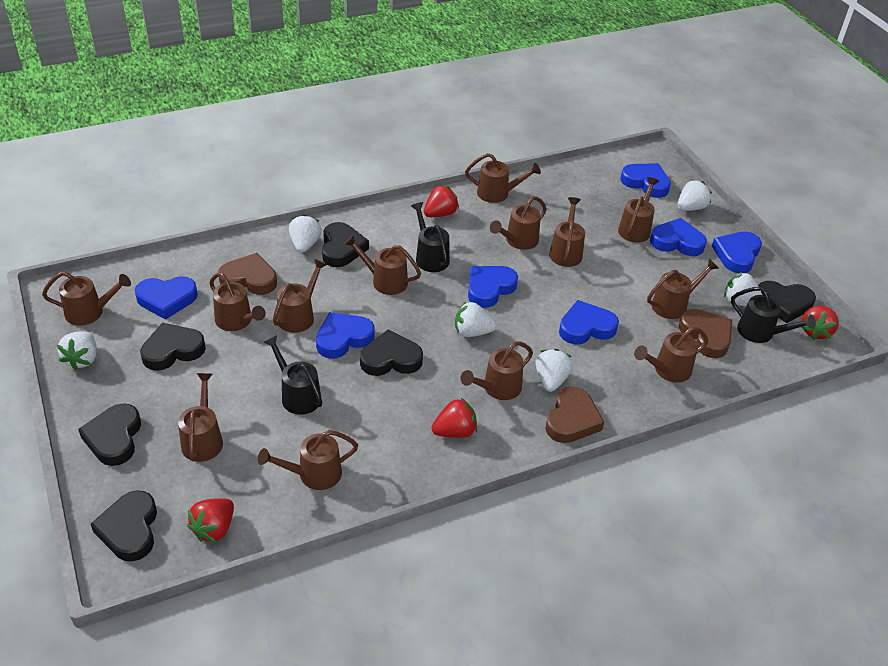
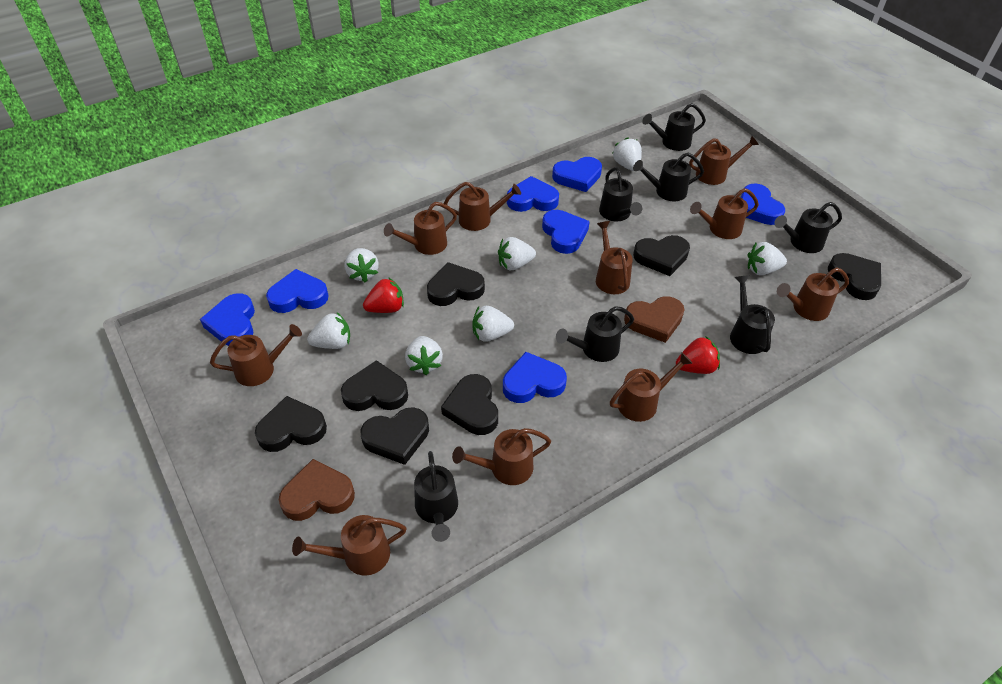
black heart: 6 -> 7
black watering can: 3 -> 7
brown heart: 3 -> 2
brown watering can: 13 -> 10
red strawberry: 4 -> 2
white strawberry: 6 -> 7

